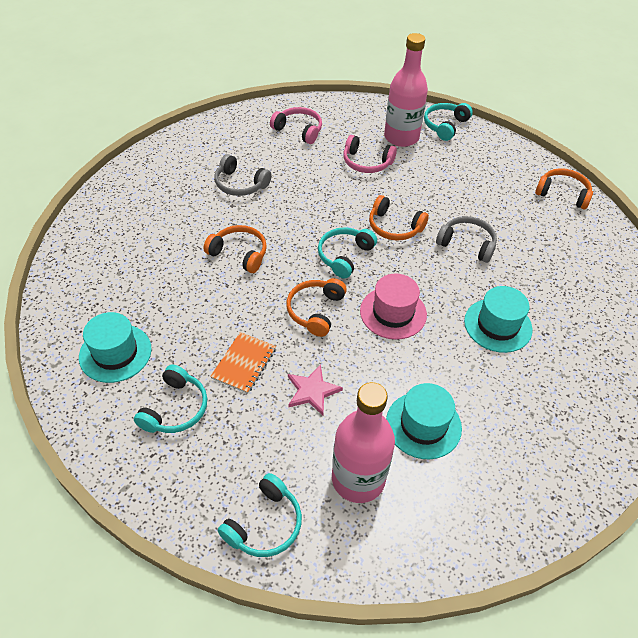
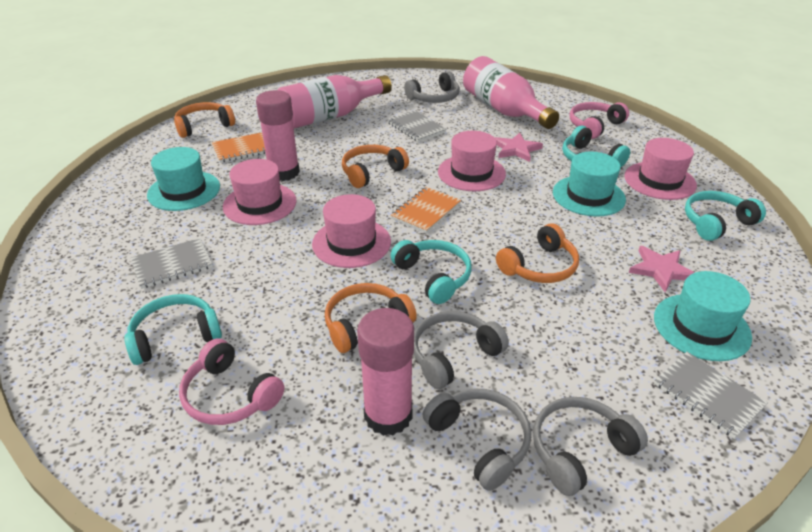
grey headphones: 2 -> 4
grey notebook: 0 -> 3
orange notebook: 1 -> 2
pink glue stick: 0 -> 2
pink hat: 1 -> 4
pink star: 1 -> 2

